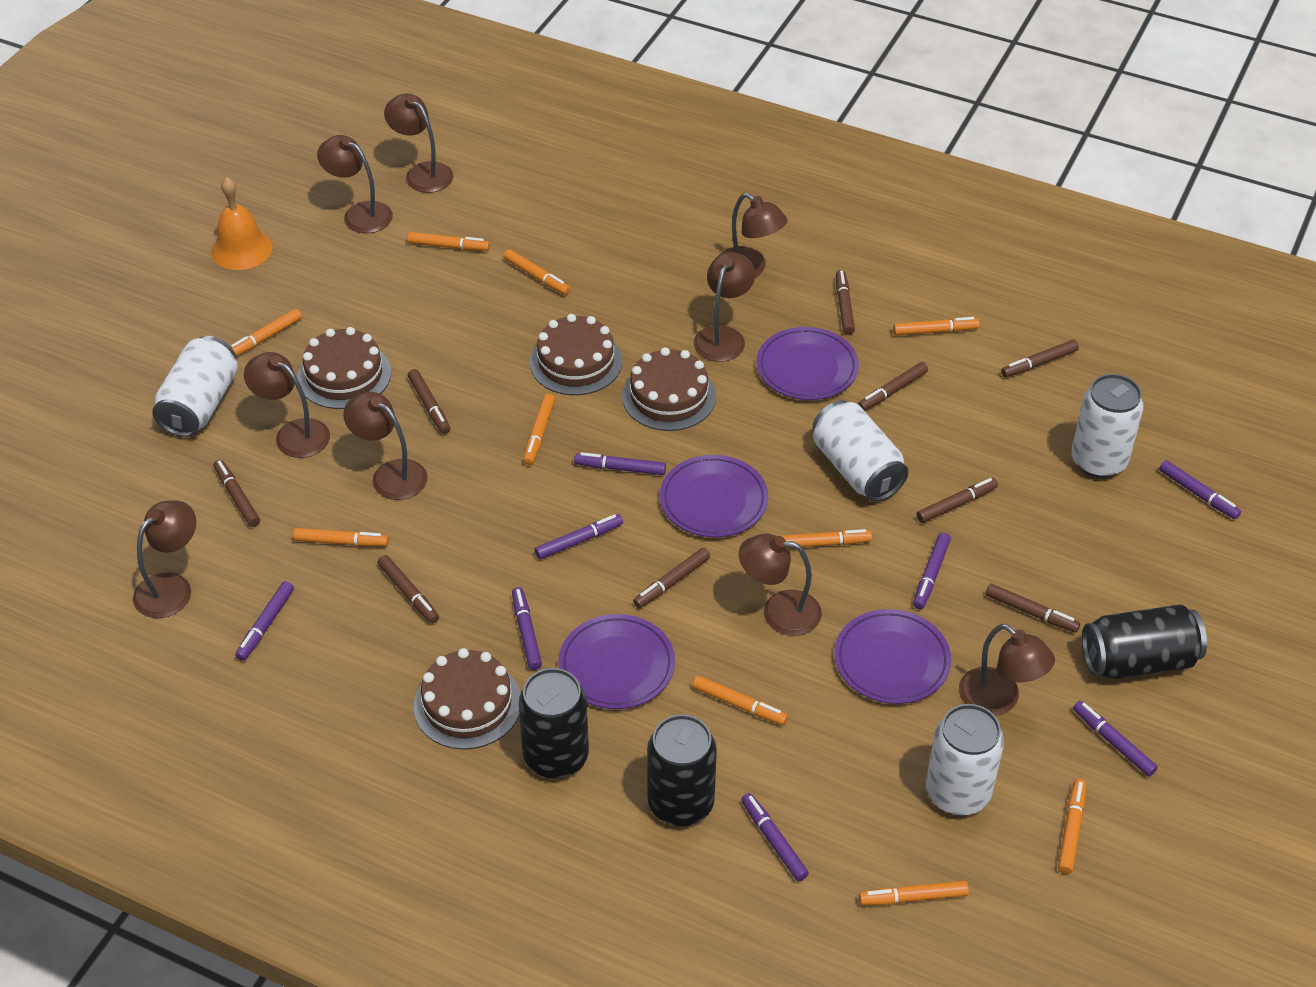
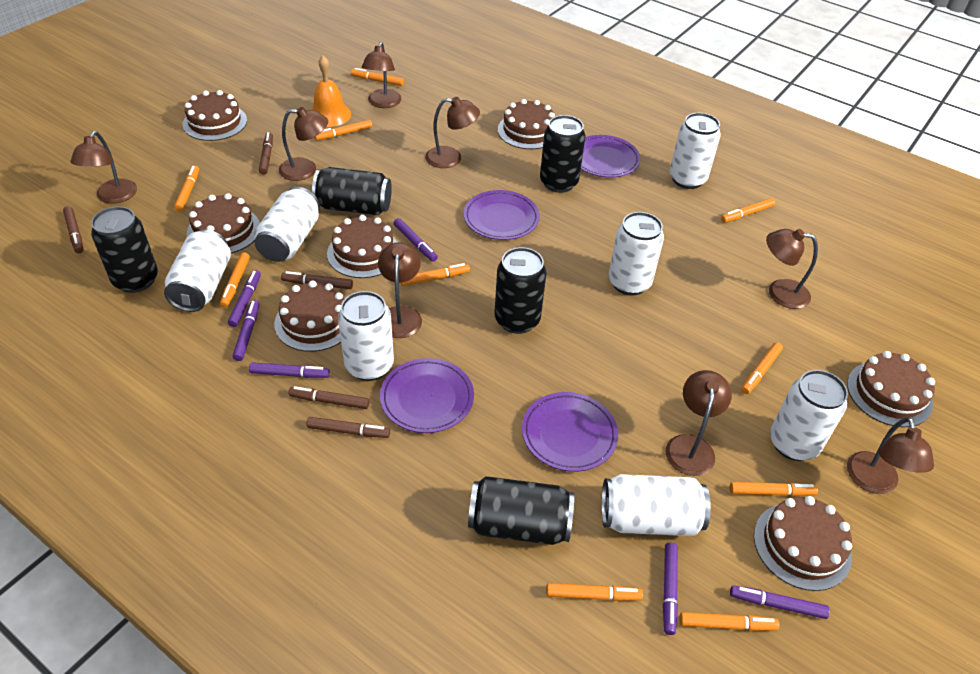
black can: 3 -> 5
brown cake: 4 -> 7
brown lamp: 9 -> 8
brown marker: 9 -> 5
purple marker: 8 -> 6
white can: 4 -> 7

